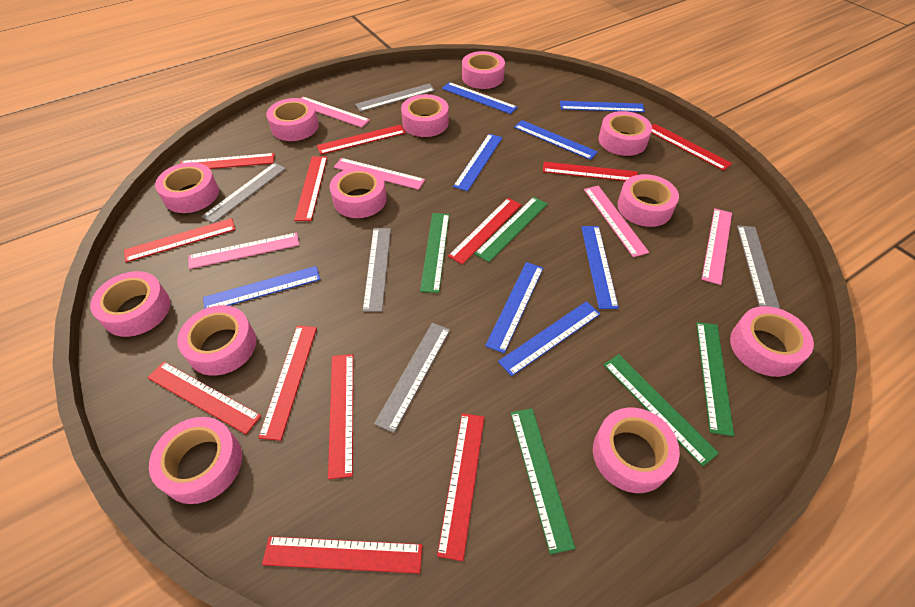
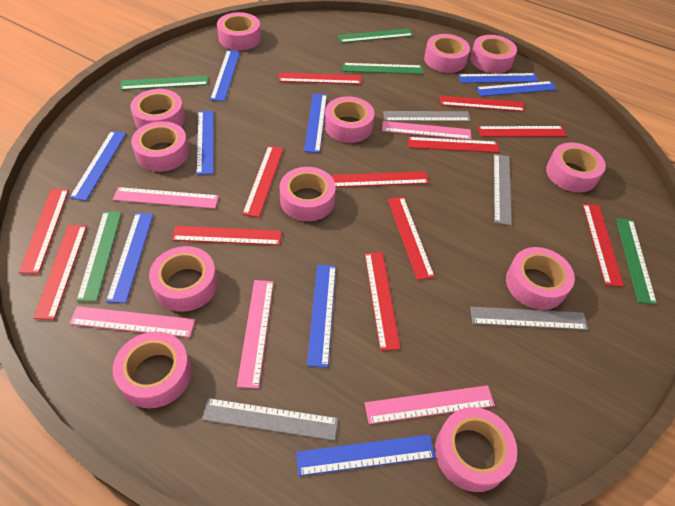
blue ruler: 8 -> 9
grey ruler: 5 -> 4

